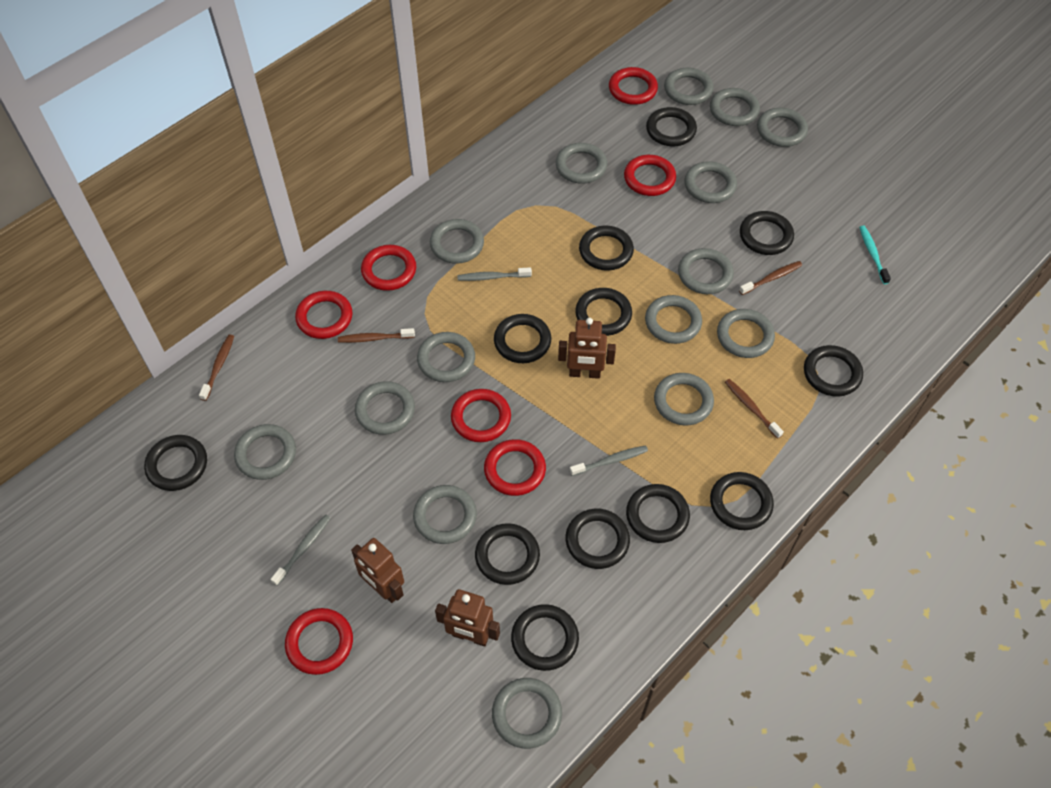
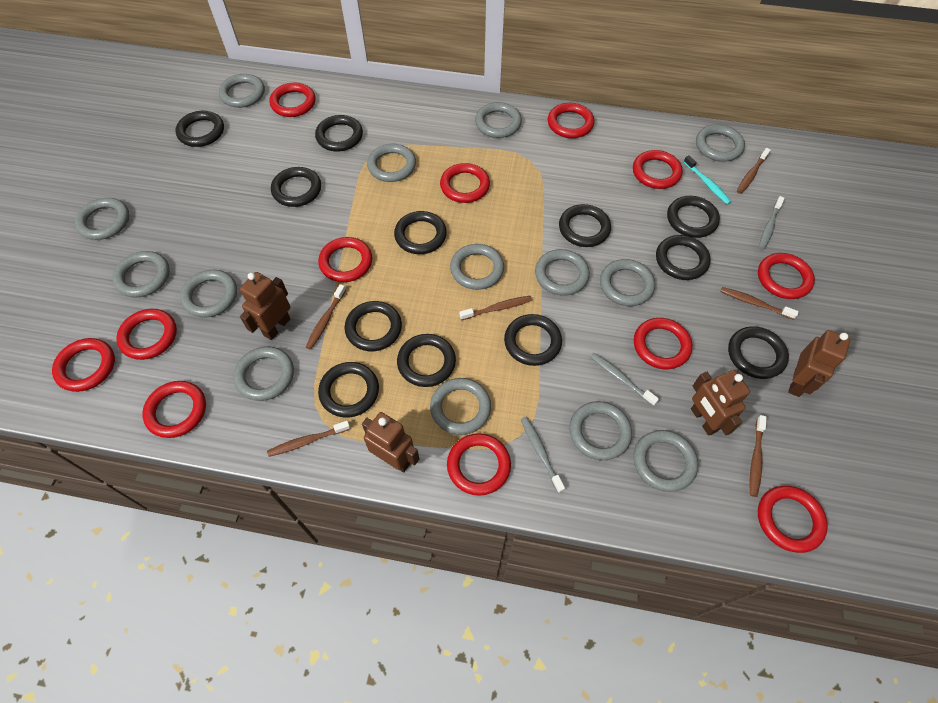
brown robot: 3 -> 4
brown toothbrush: 4 -> 6
grey ring: 15 -> 14
red ring: 7 -> 12

